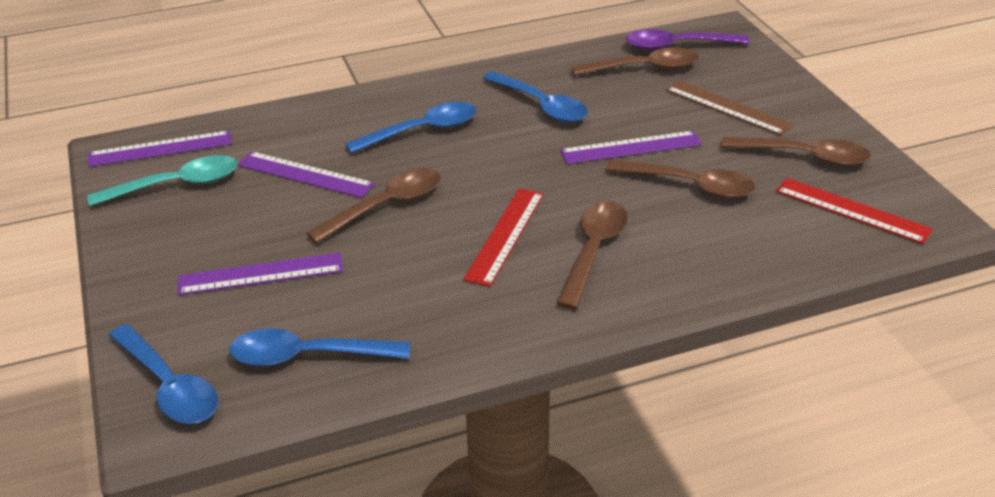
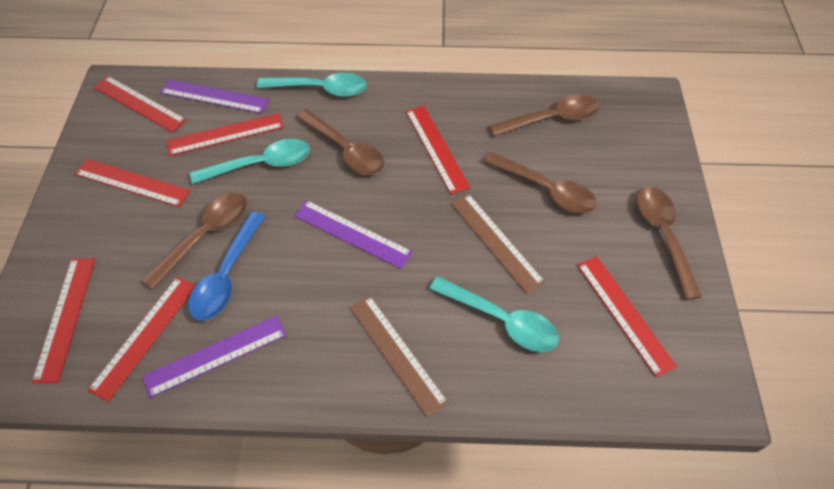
blue spoon: 4 -> 1
brown ruler: 1 -> 2
purple ruler: 4 -> 3
purple spoon: 1 -> 0
red ruler: 2 -> 7
turquoise spoon: 1 -> 3

